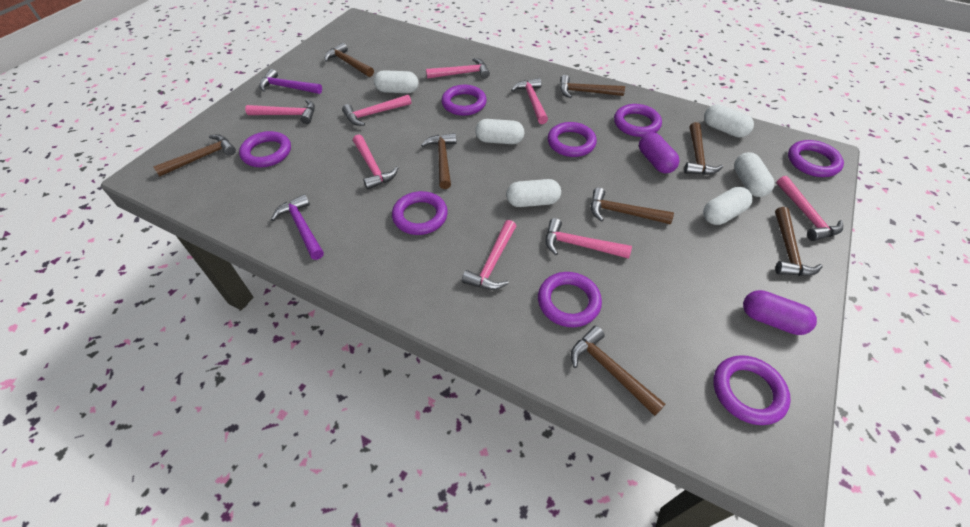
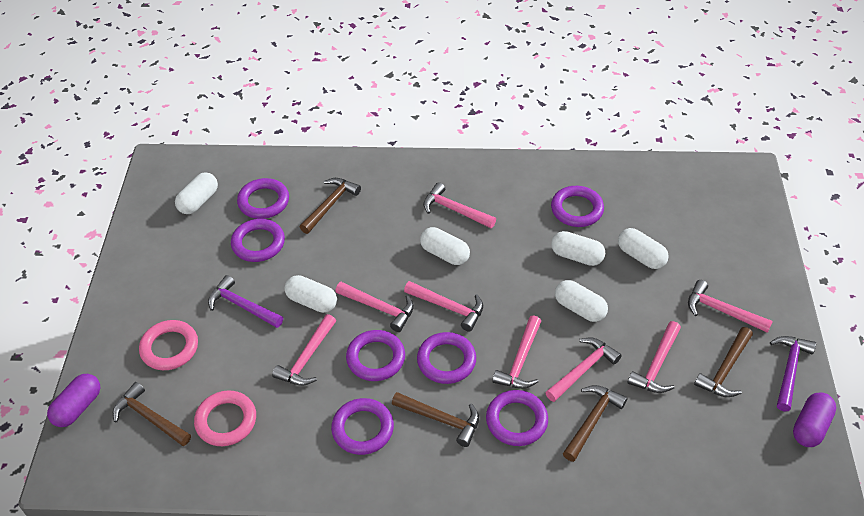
brown hammer: 8 -> 5
pink ring: 0 -> 2
purple ring: 8 -> 7

